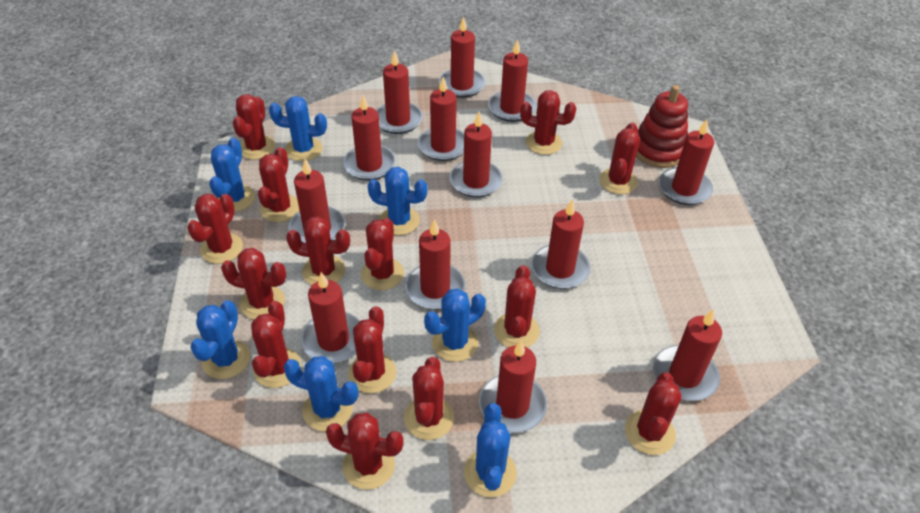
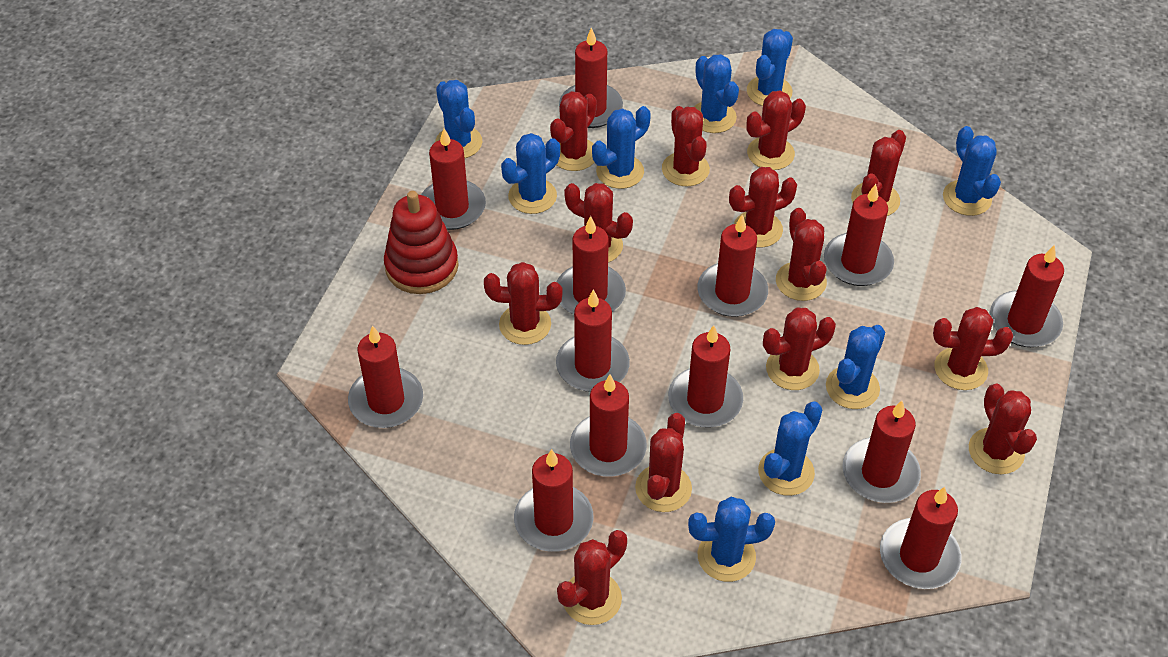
blue cactus: 7 -> 9
red cactus: 14 -> 13

